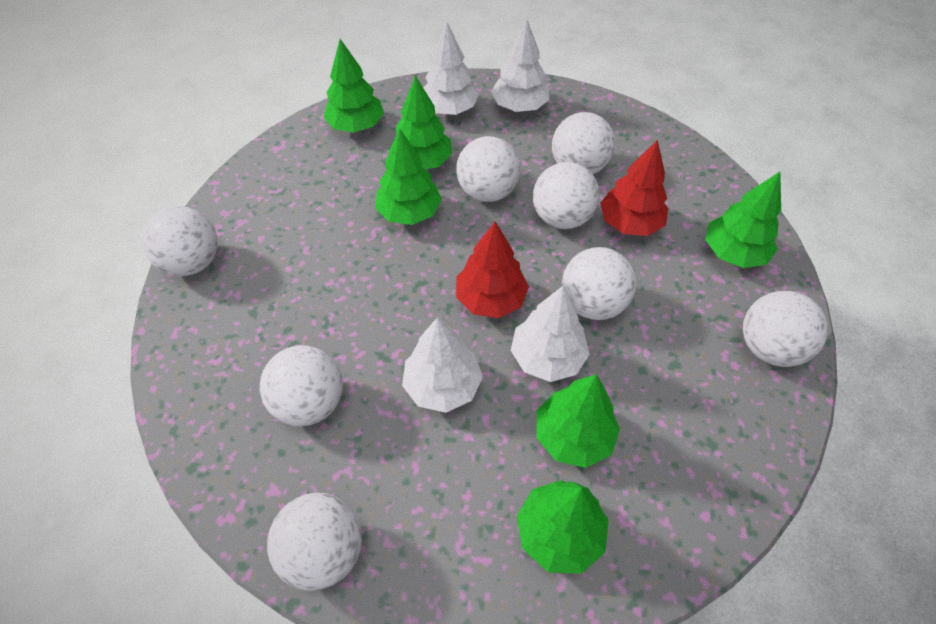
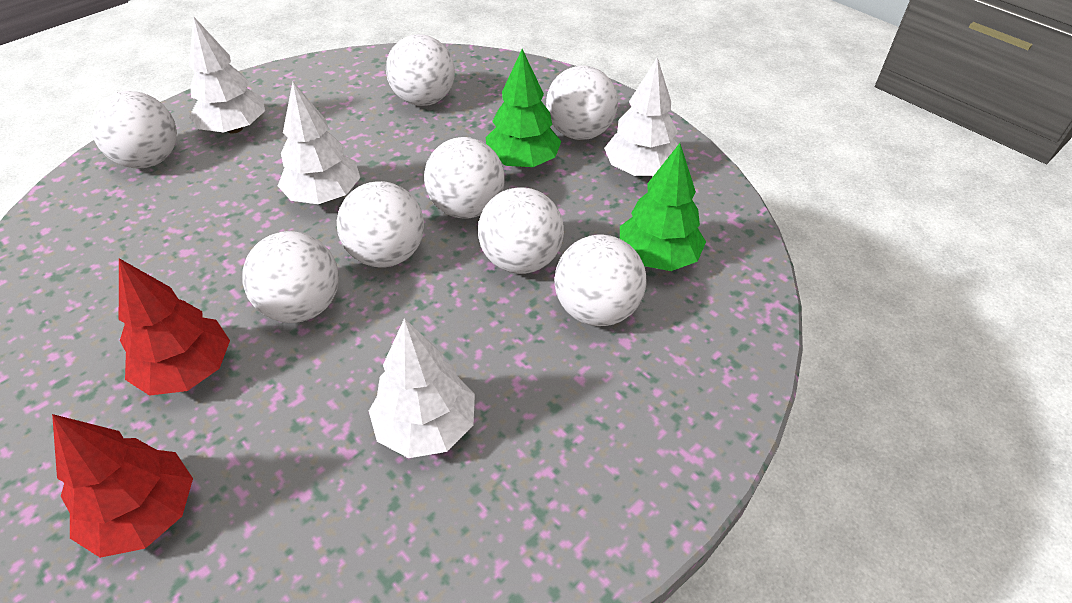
green tree: 6 -> 2

